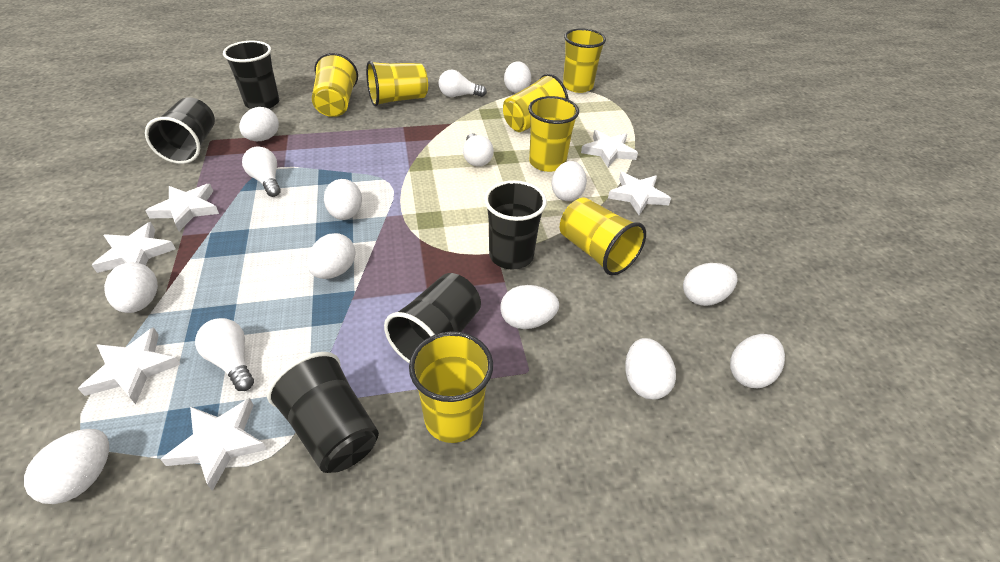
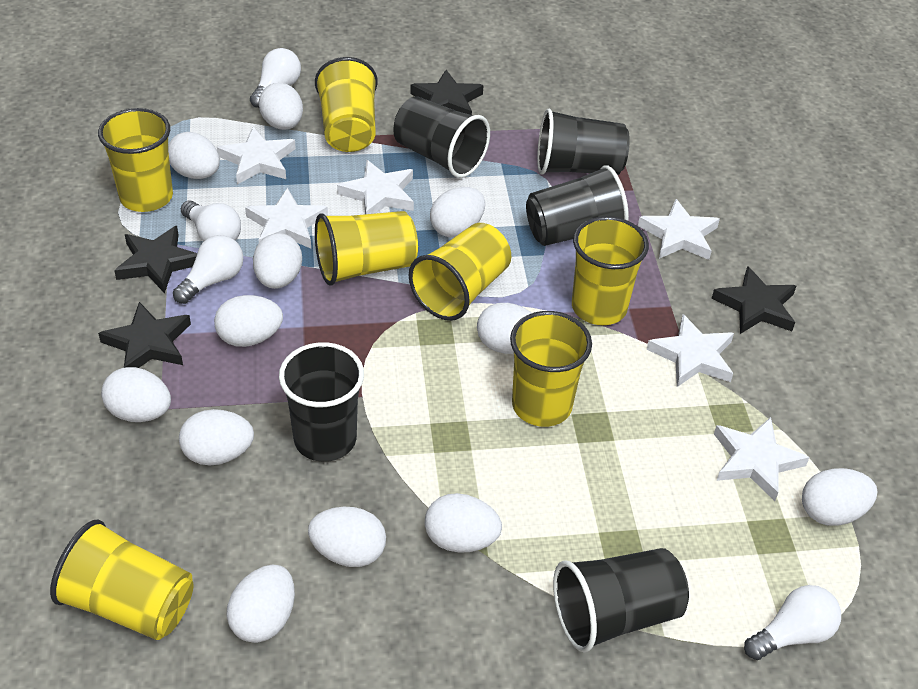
black star: 0 -> 4
white egg: 11 -> 12

